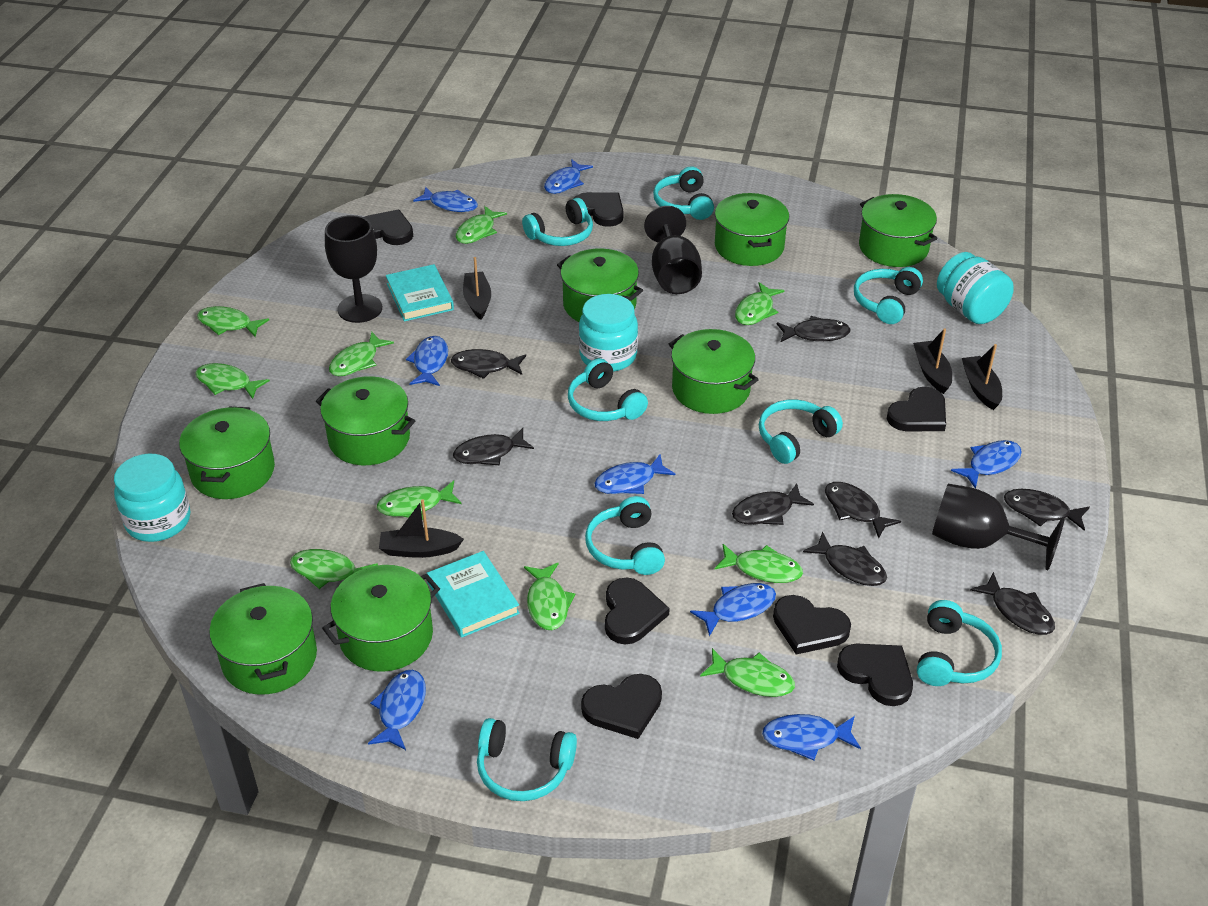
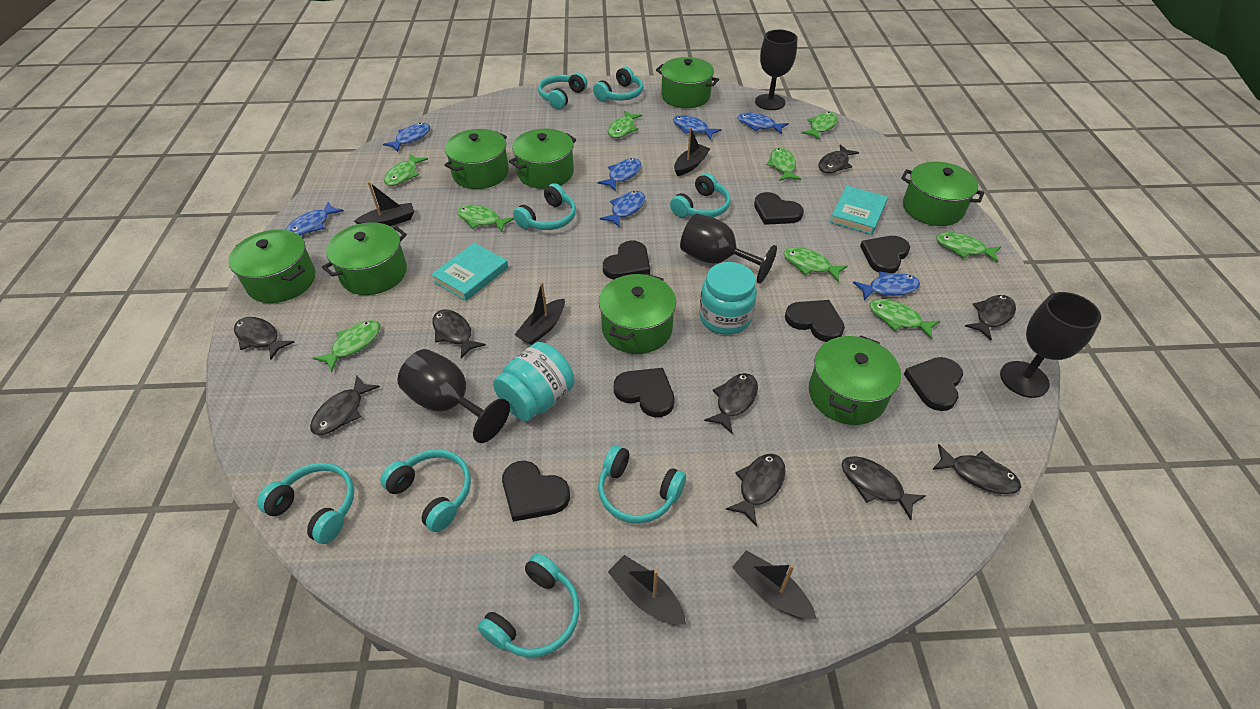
black boat: 4 -> 5
black fish: 8 -> 9
black goblet: 3 -> 4
blue fish: 8 -> 7
green fish: 10 -> 9
turquoise jar: 3 -> 2

